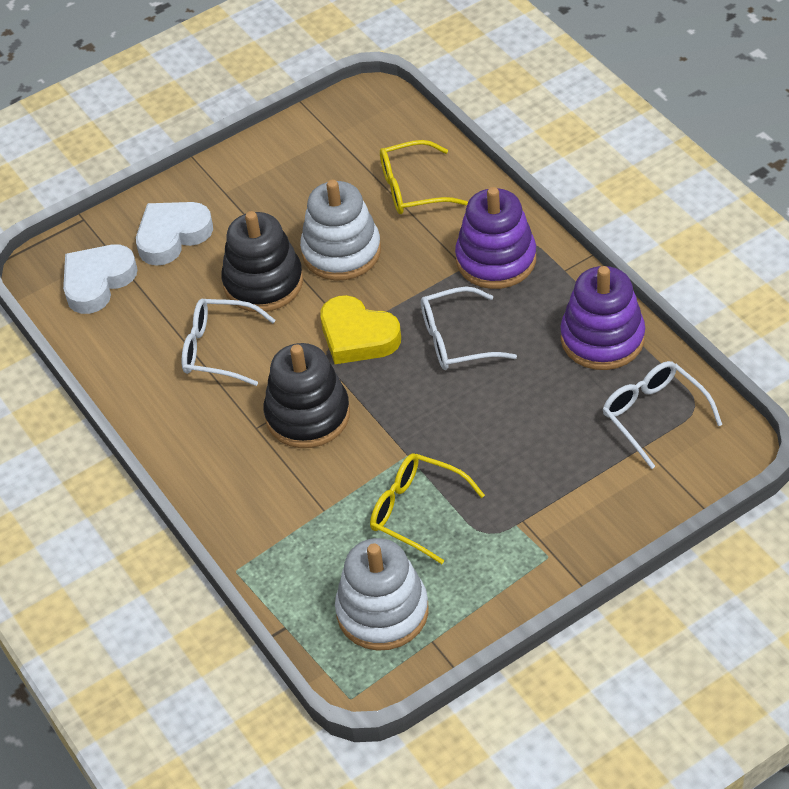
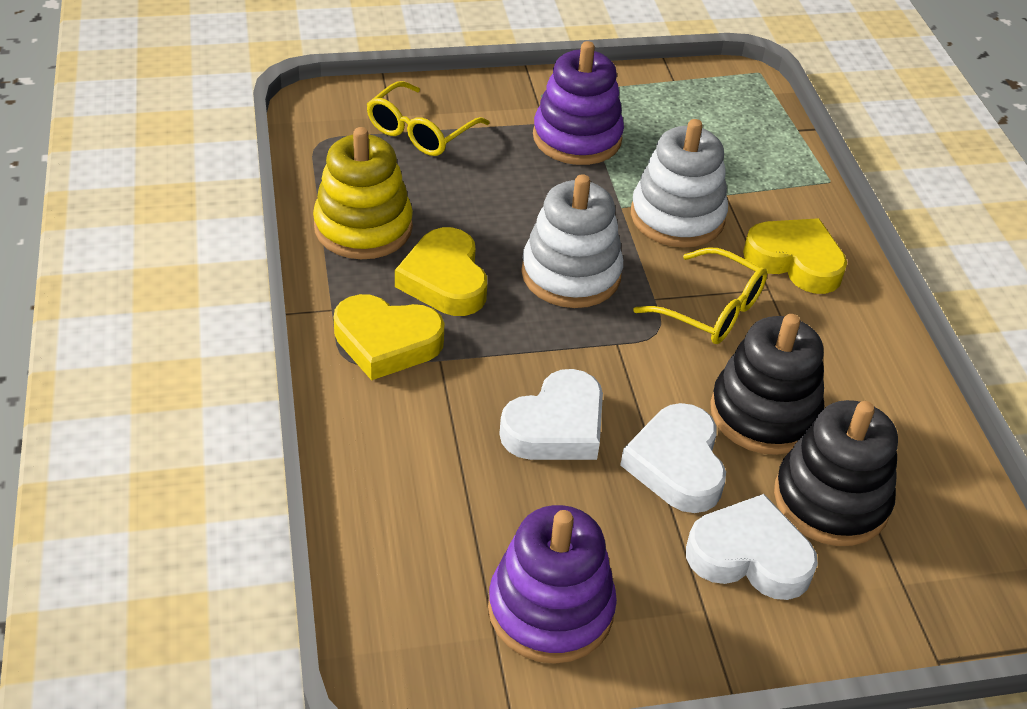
white glasses: 3 -> 0
white heart: 2 -> 3
yellow heart: 1 -> 3
yellow stacking toy: 0 -> 1

